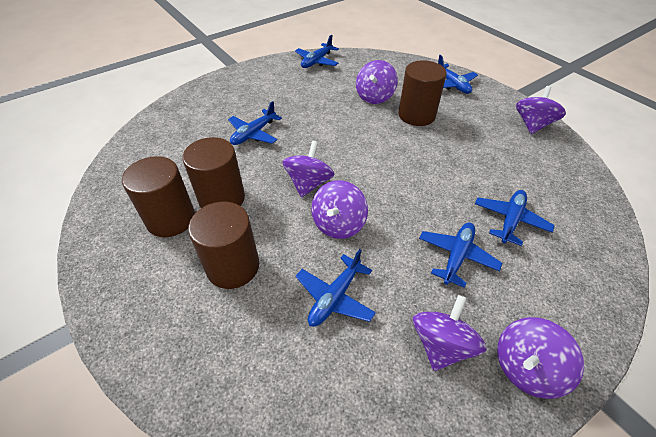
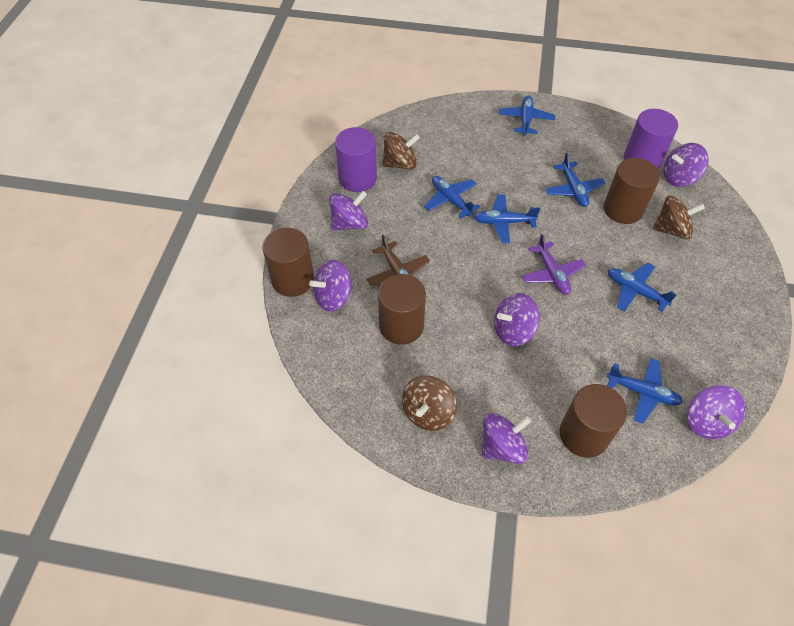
brown plane: 0 -> 1
brown spinning top: 0 -> 3
purple cylinder: 0 -> 2
purple plane: 0 -> 1

